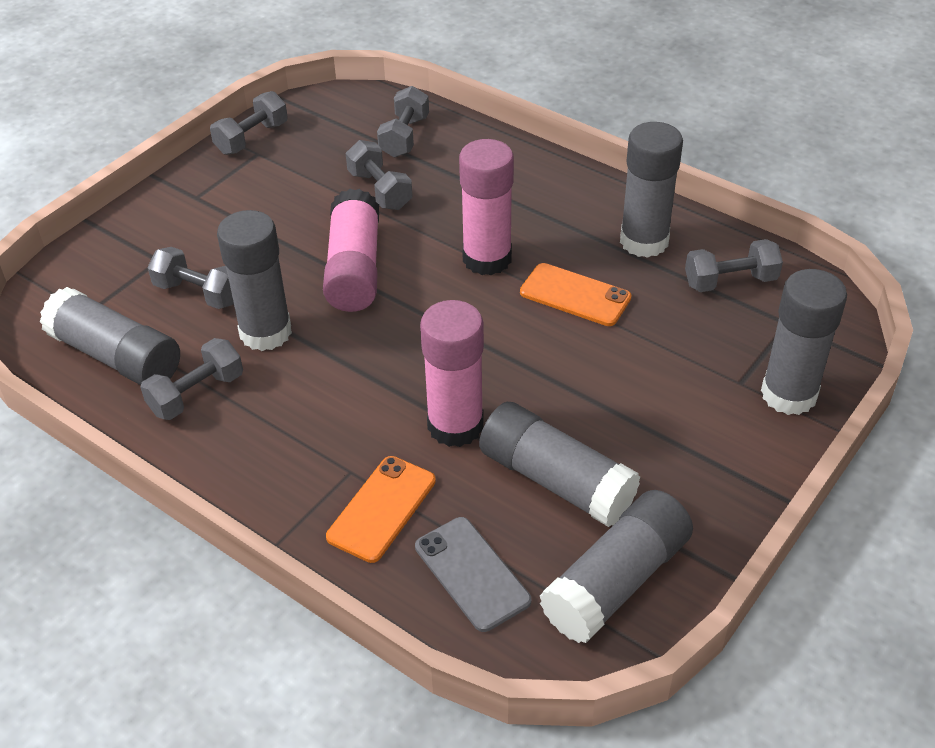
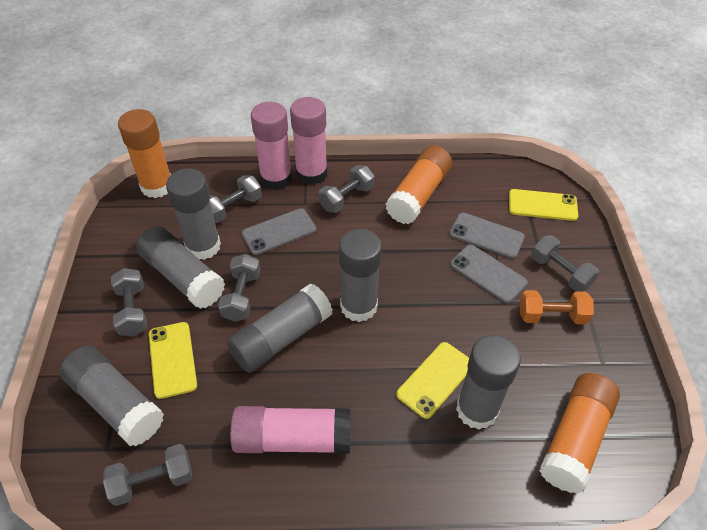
grey phone: 1 -> 3
orange dumbbell: 0 -> 1
orange glue stick: 0 -> 3
orange phone: 2 -> 0
yellow phone: 0 -> 3

